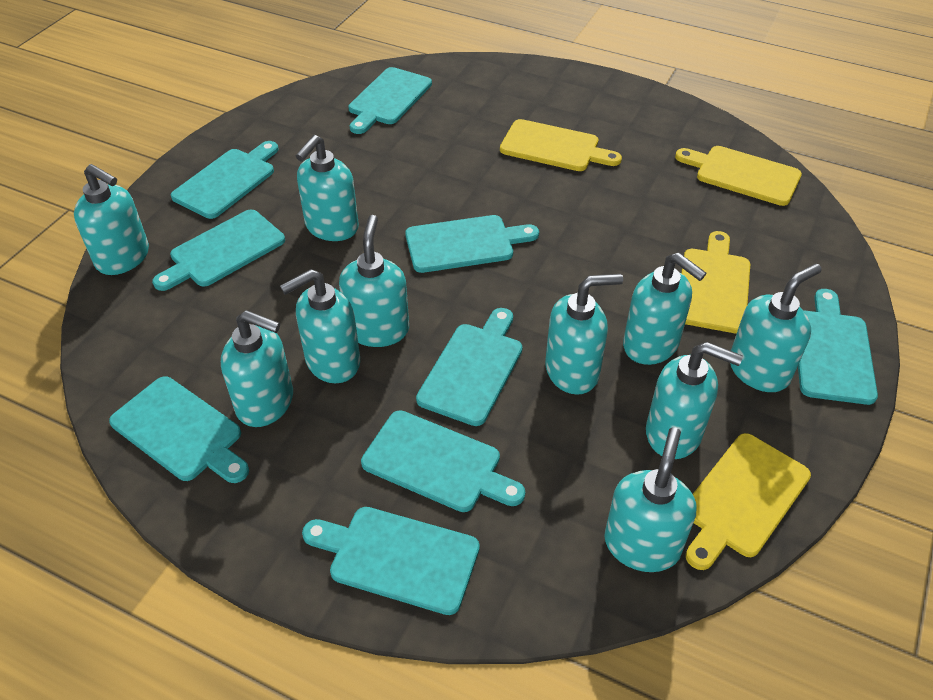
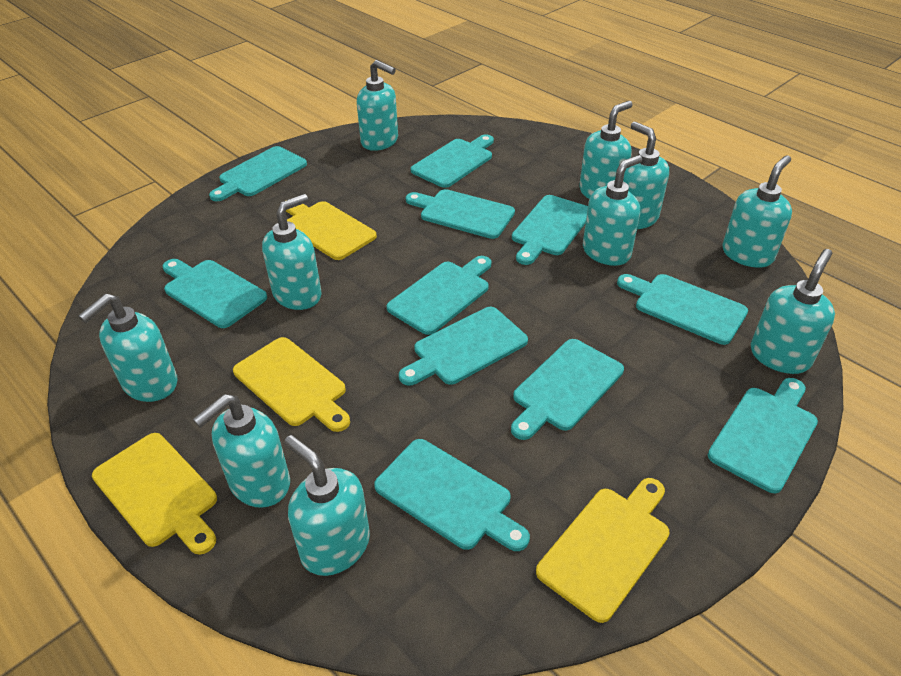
turquoise cutting board: 9 -> 11

